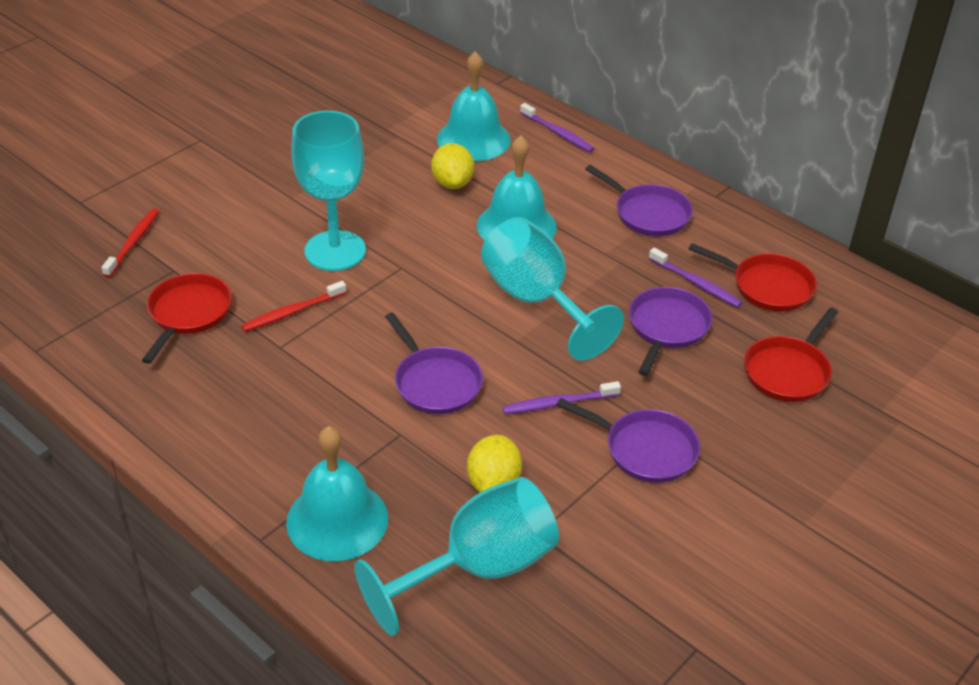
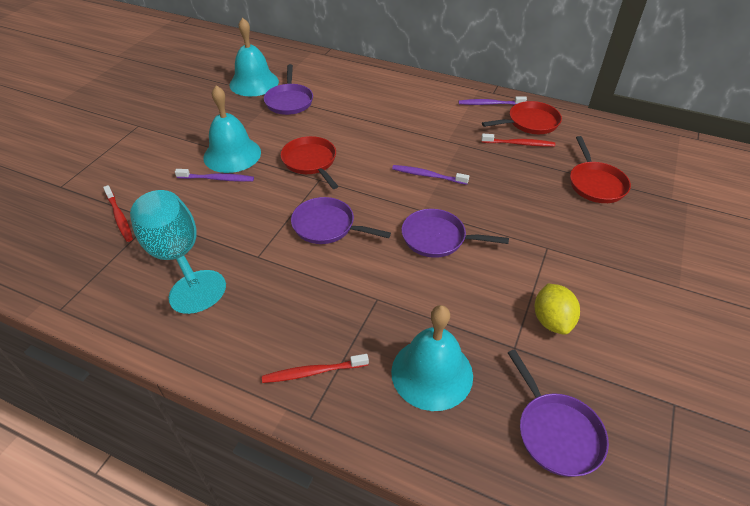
red toothbrush: 2 -> 3
turquoise goblet: 3 -> 1
yellow lemon: 2 -> 1

